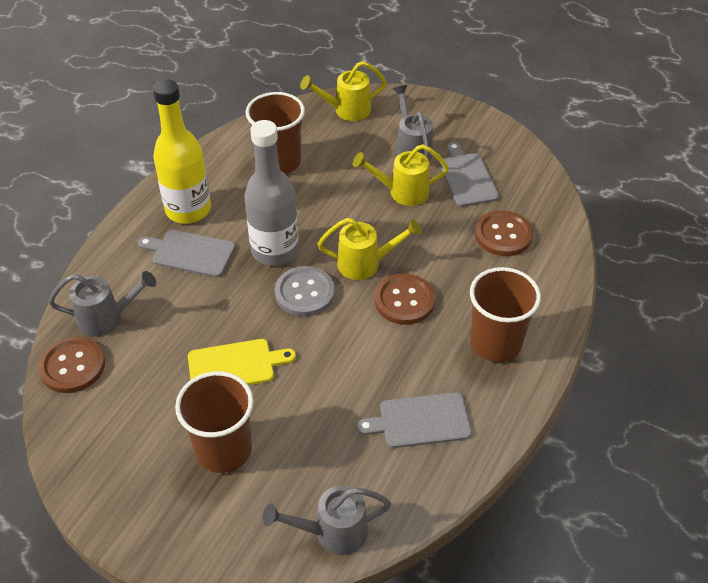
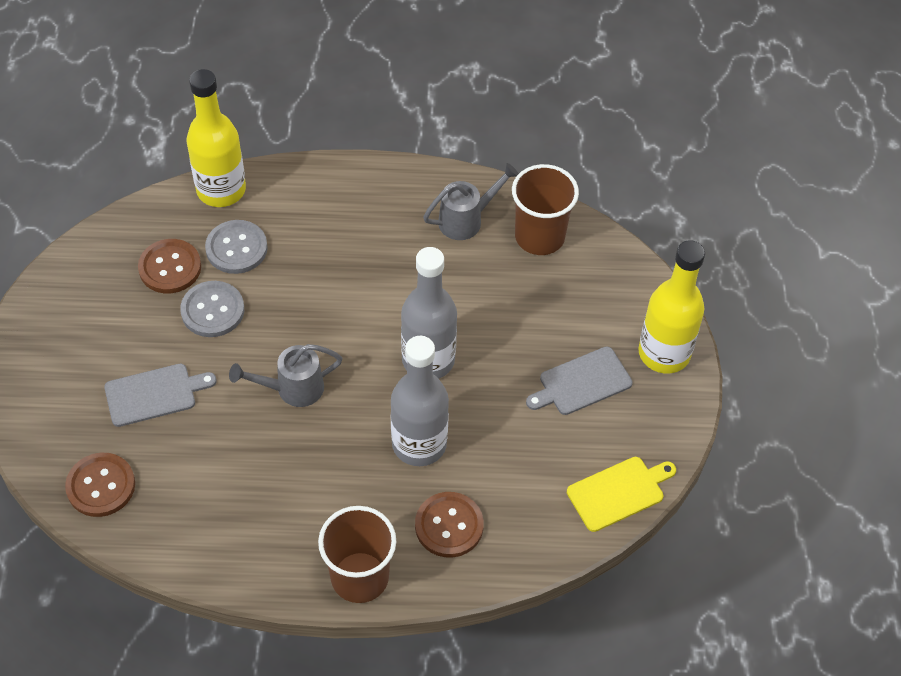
brown cup: 3 -> 2
grey bottle: 1 -> 2
grey button: 1 -> 2
grey cutting board: 3 -> 2
grey watering can: 3 -> 2
yellow bottle: 1 -> 2
yellow watering can: 3 -> 0

